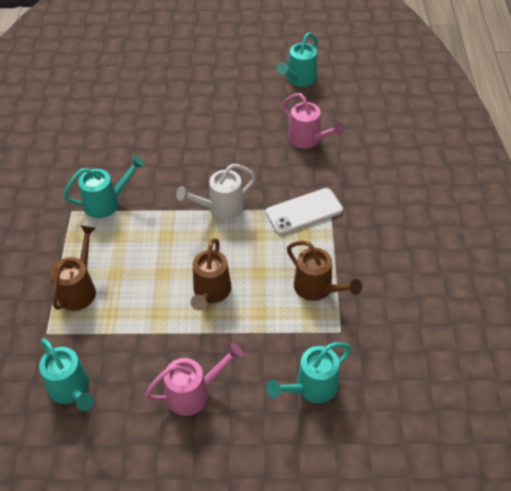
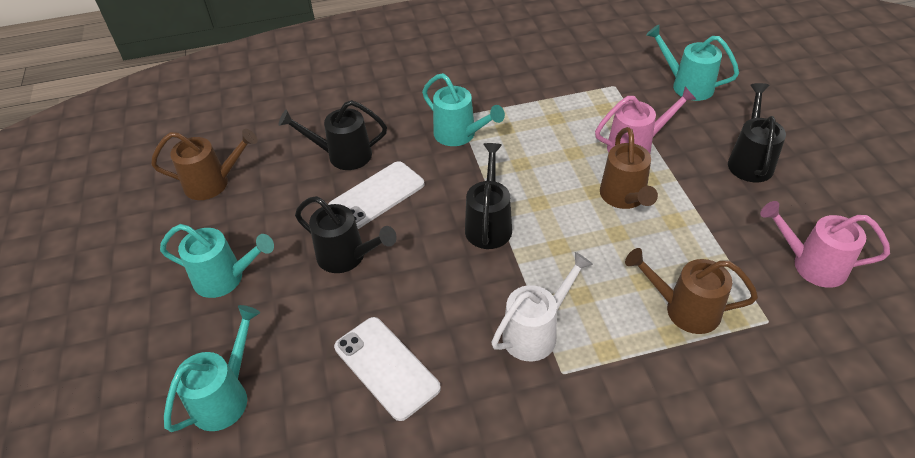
black watering can: 0 -> 4
white phone: 1 -> 2

